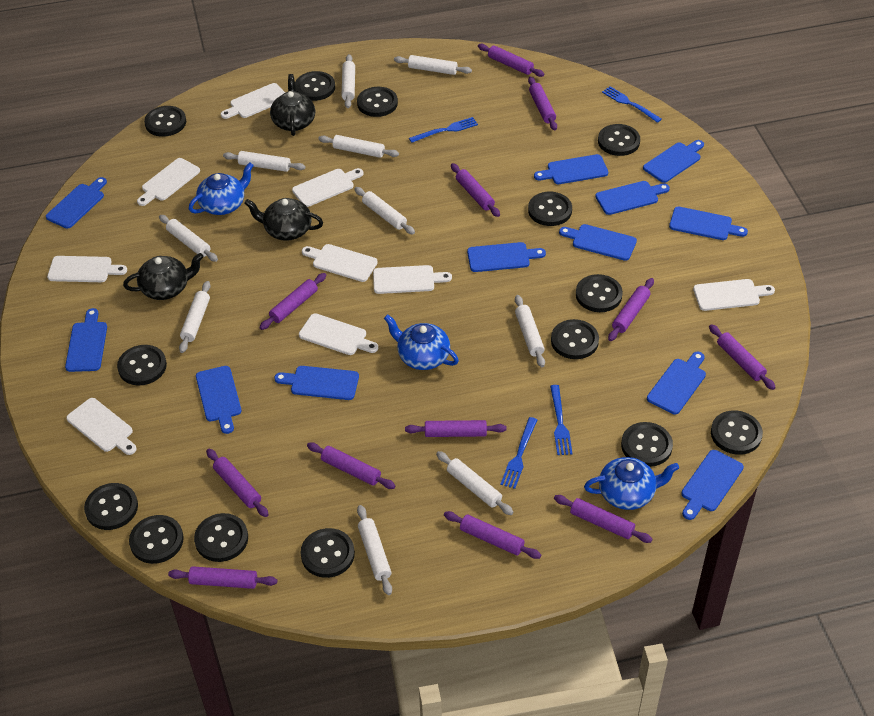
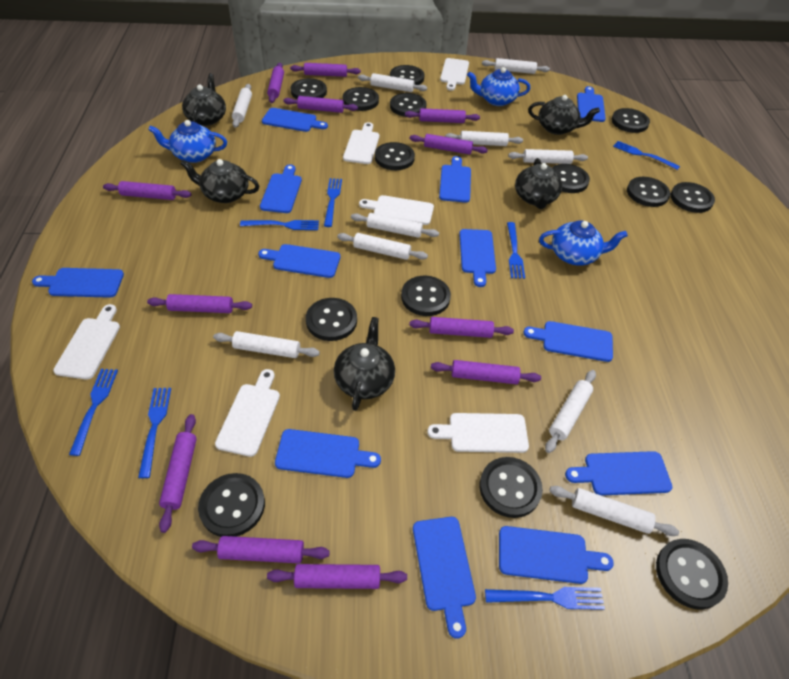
black teapot: 3 -> 5
blue fork: 4 -> 7
white cutting board: 9 -> 6

